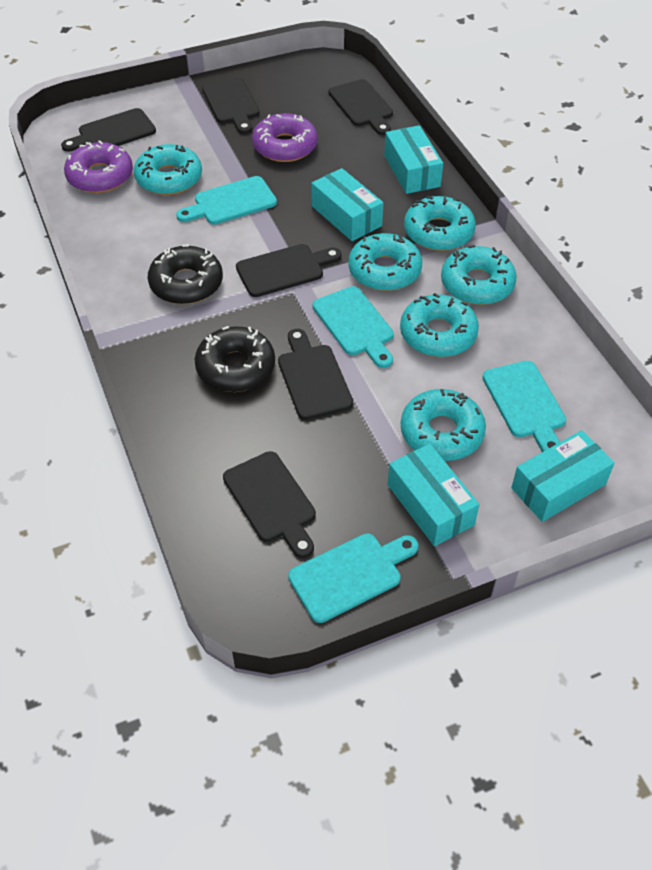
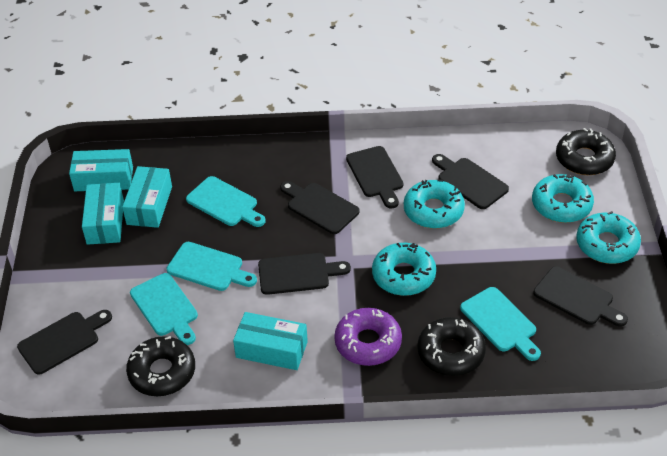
black donut: 2 -> 3
purple donut: 2 -> 1
turquoise donut: 6 -> 4

